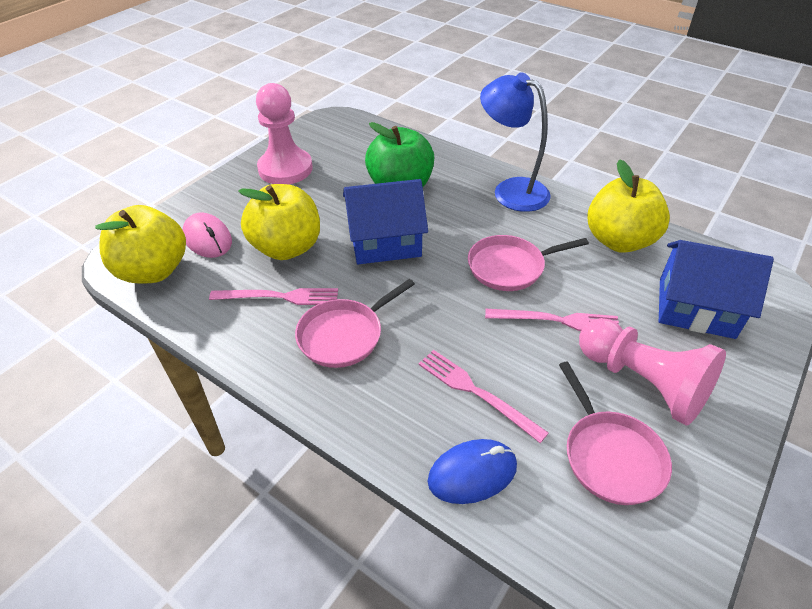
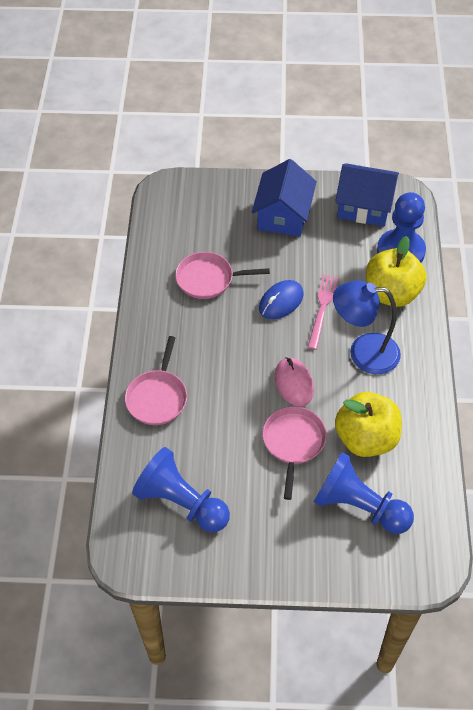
blue pawn: 0 -> 3
green apple: 1 -> 0
pink fork: 3 -> 1
pink pawn: 2 -> 0
yellow apple: 3 -> 2

